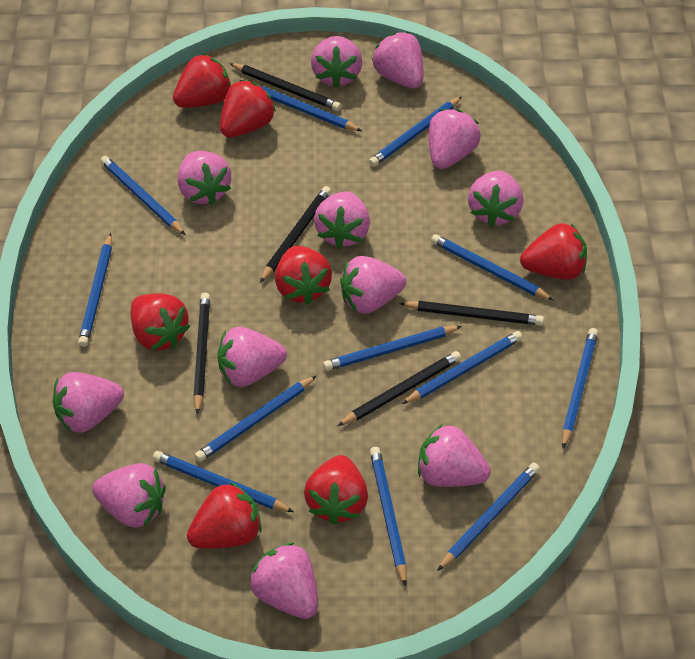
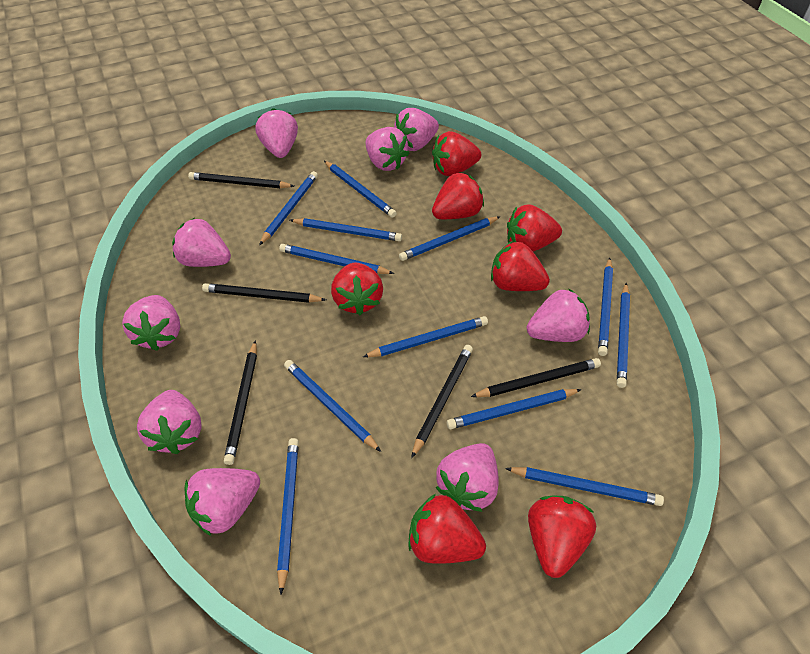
pink strawberry: 12 -> 9

